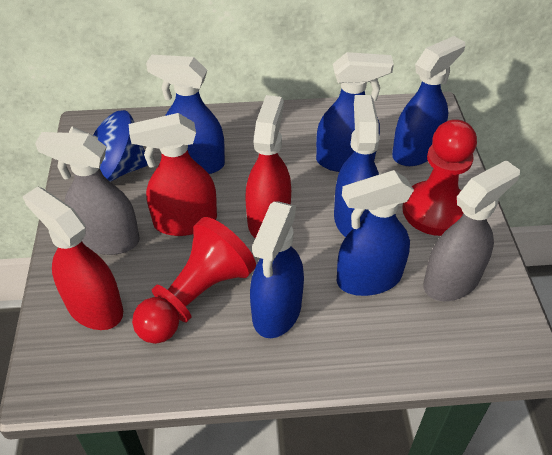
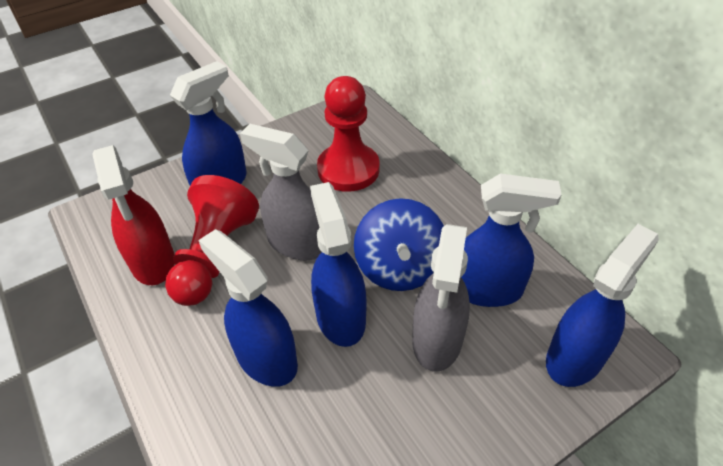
blue spray bottle: 6 -> 5
red spray bottle: 3 -> 1

